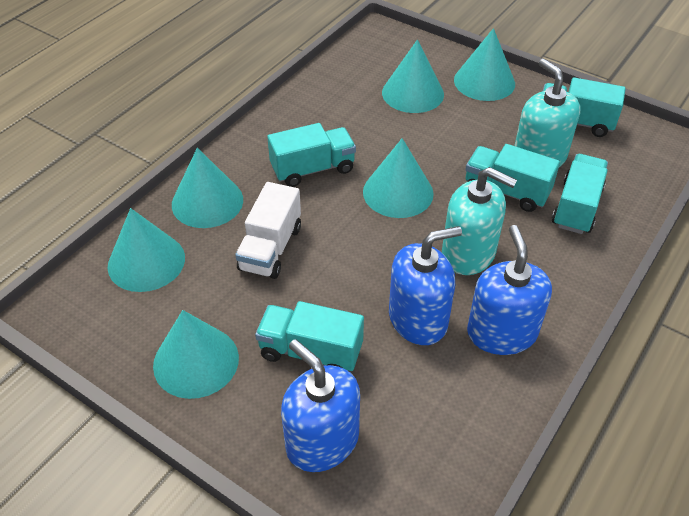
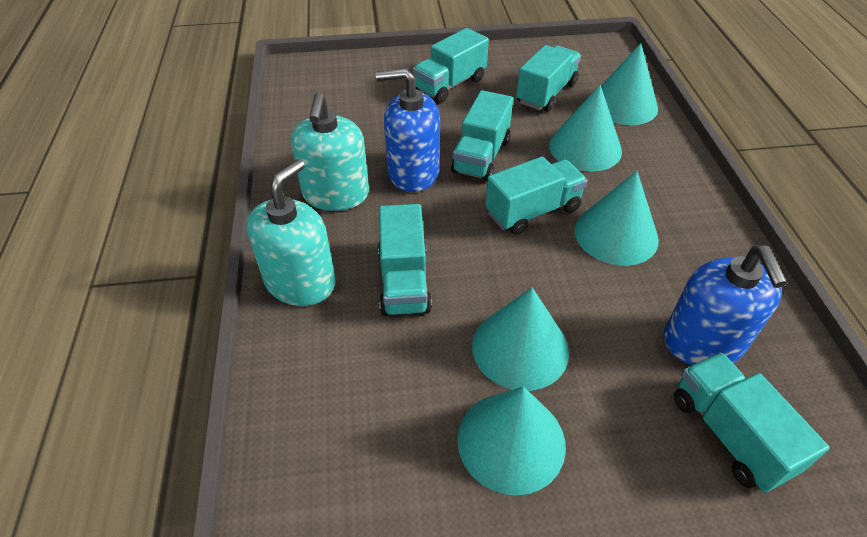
blue soap dispenser: 3 -> 2
turquoise cone: 6 -> 5
turquoise truck: 5 -> 6
white truck: 1 -> 0

